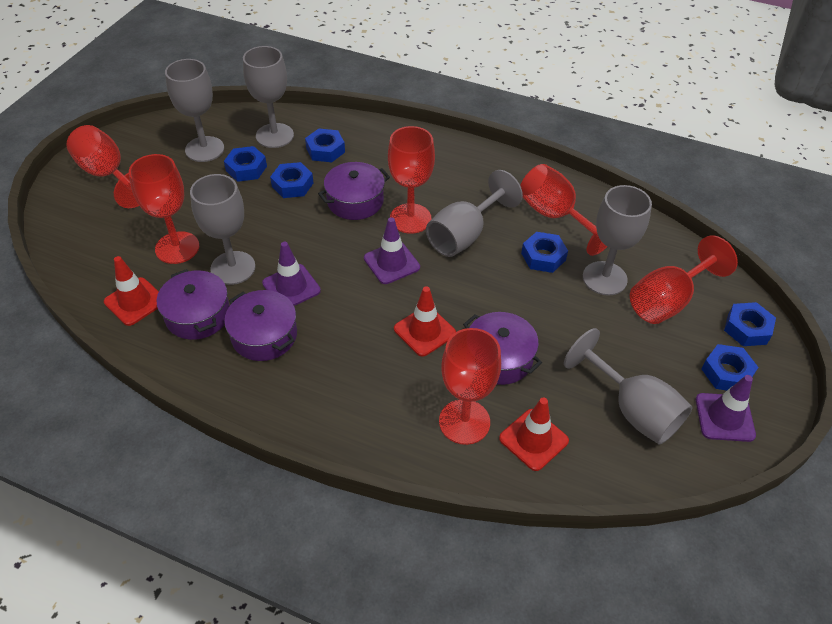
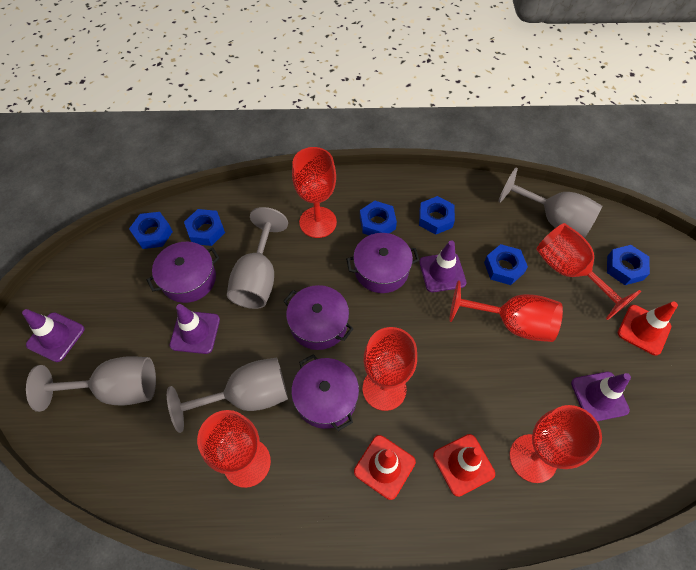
grey goblet: 6 -> 4
purple traffic cone: 3 -> 4

